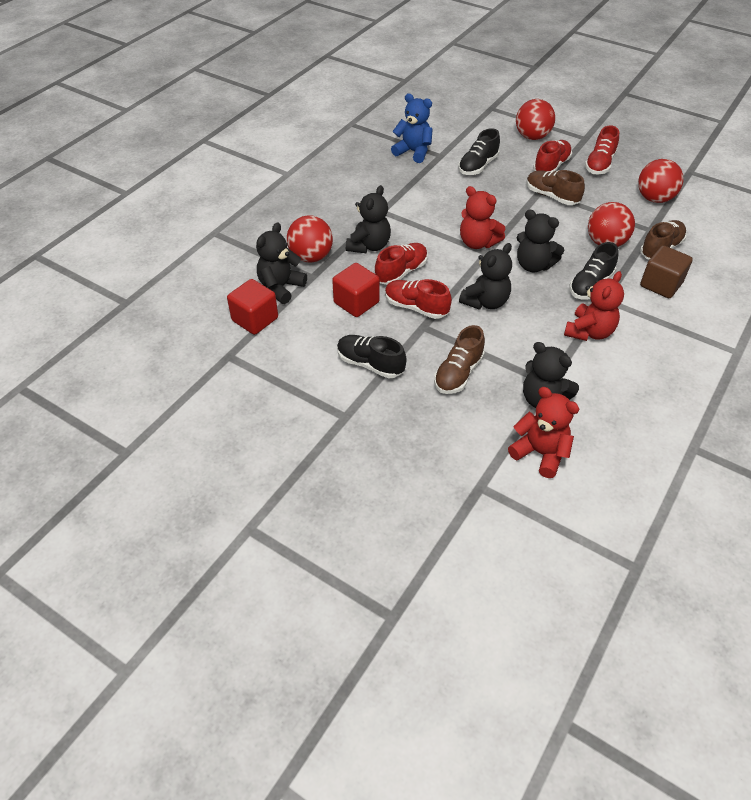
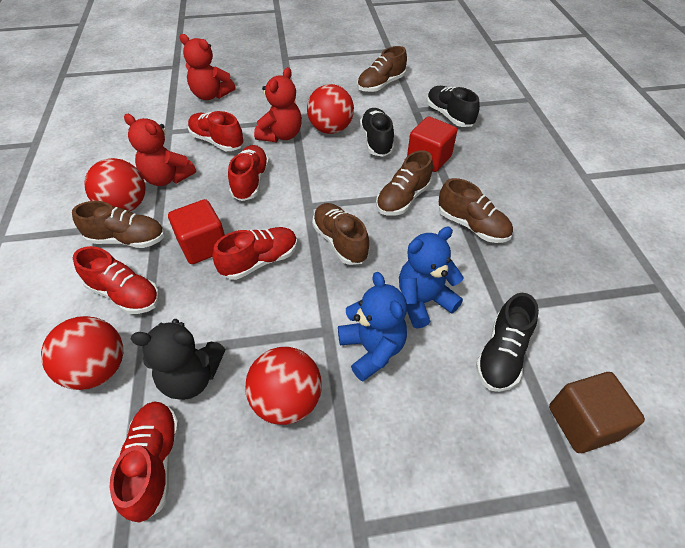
black teddy bear: 5 -> 1
blue teddy bear: 1 -> 2
brown shoe: 3 -> 5
red shoe: 4 -> 5

